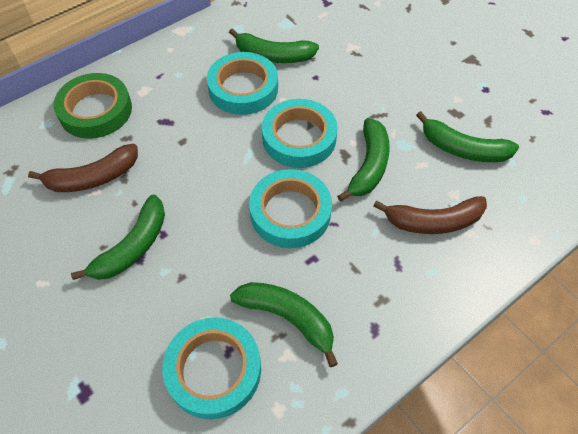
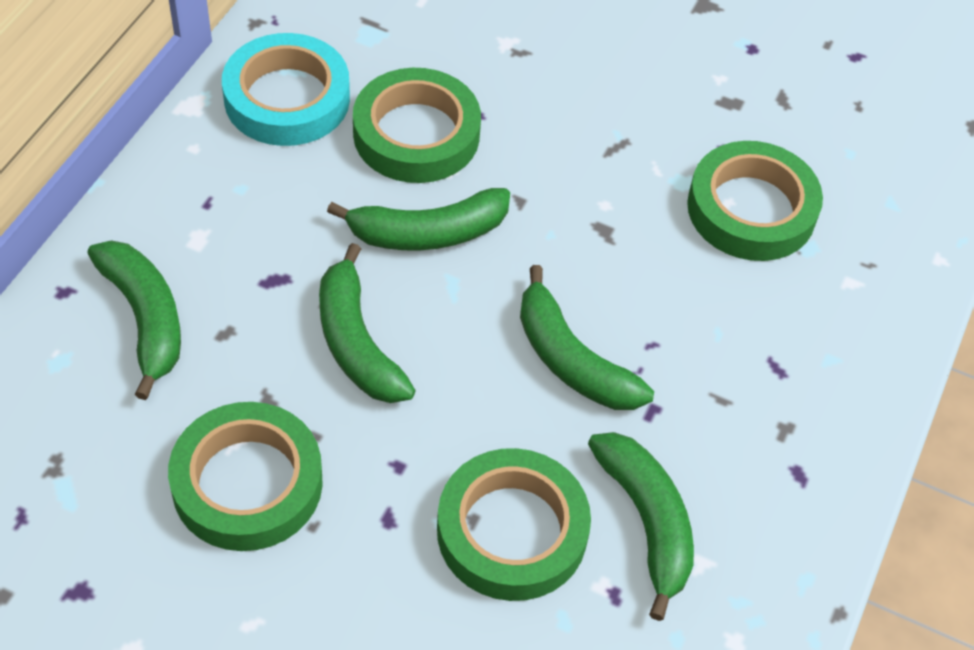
brown banana: 2 -> 0
green tape: 1 -> 4
turquoise tape: 4 -> 1

